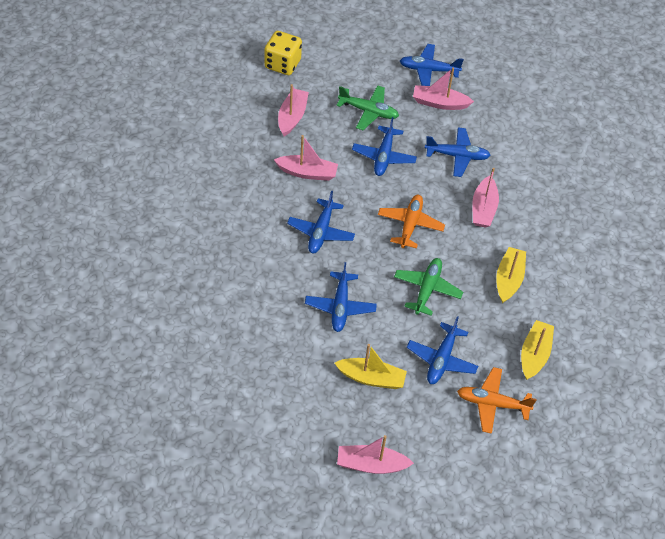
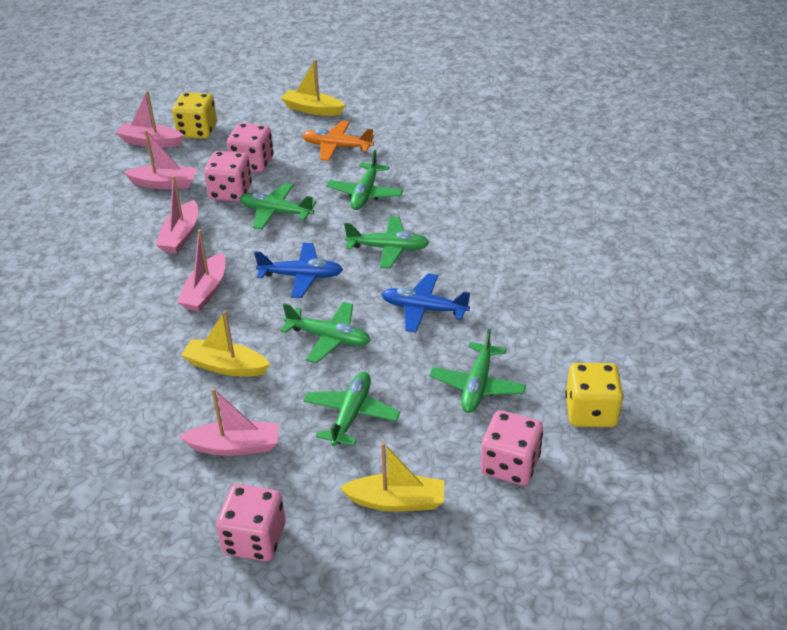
blue plane: 6 -> 2
green plane: 2 -> 6
orange plane: 2 -> 1
pink dice: 0 -> 4
yellow dice: 1 -> 2

